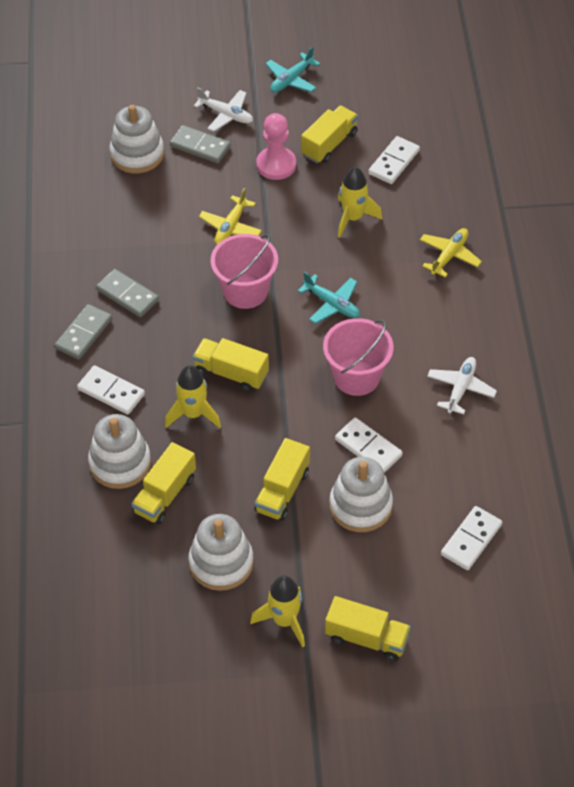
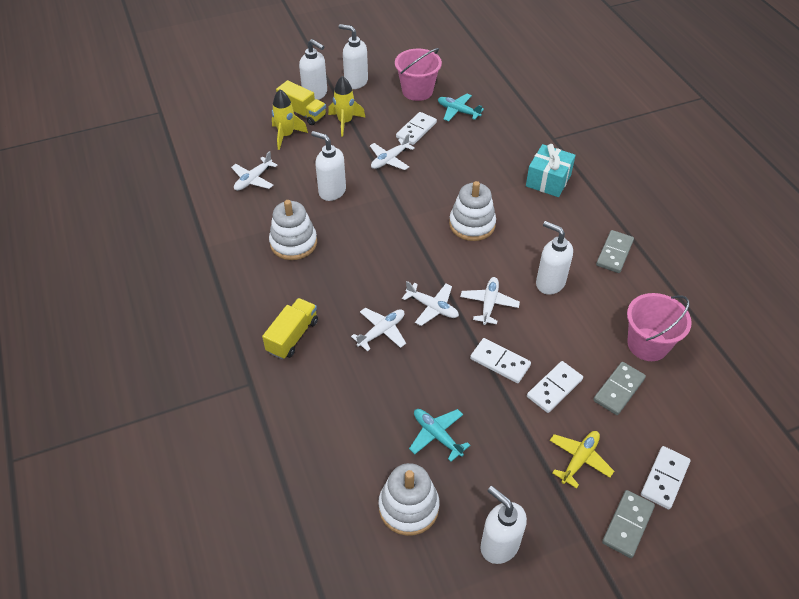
pink pawn: 1 -> 0
turquoise gift: 0 -> 1
white plane: 2 -> 5
white soap dispenser: 0 -> 5
white stacking toy: 4 -> 3
yellow plane: 2 -> 1
yellow rocket: 3 -> 2
yellow truck: 5 -> 2

